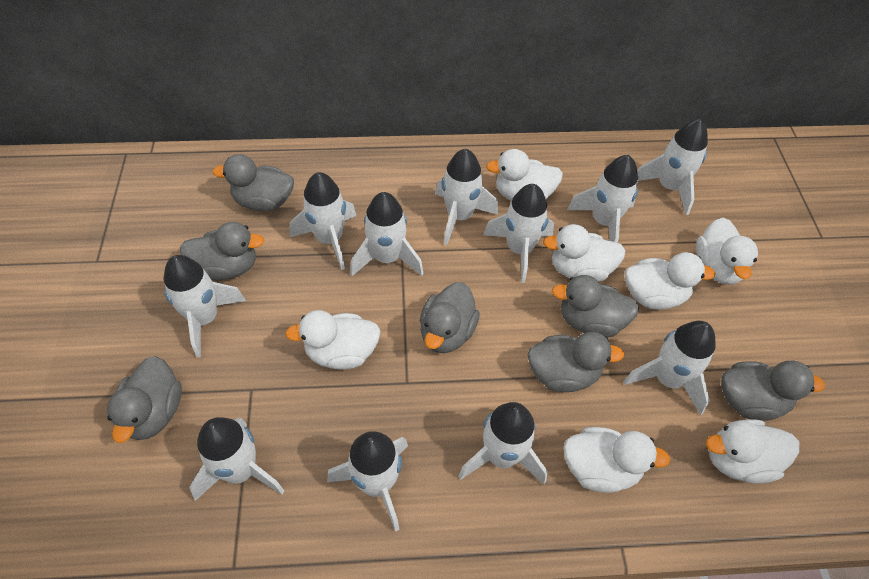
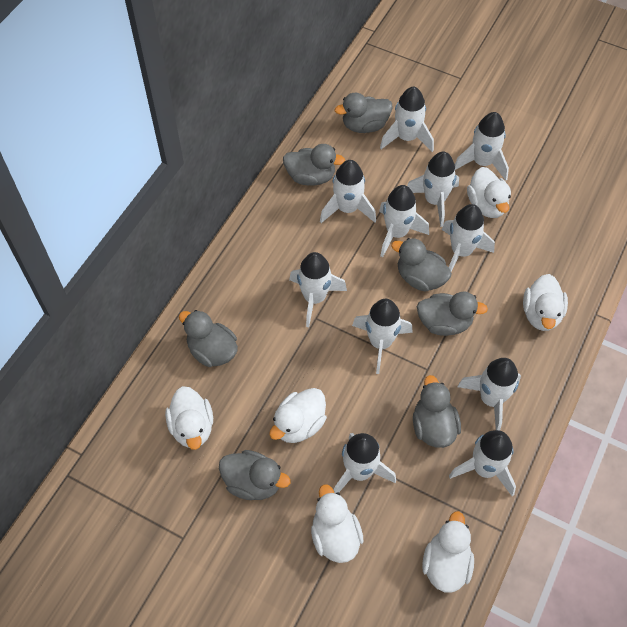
white duck: 7 -> 6

